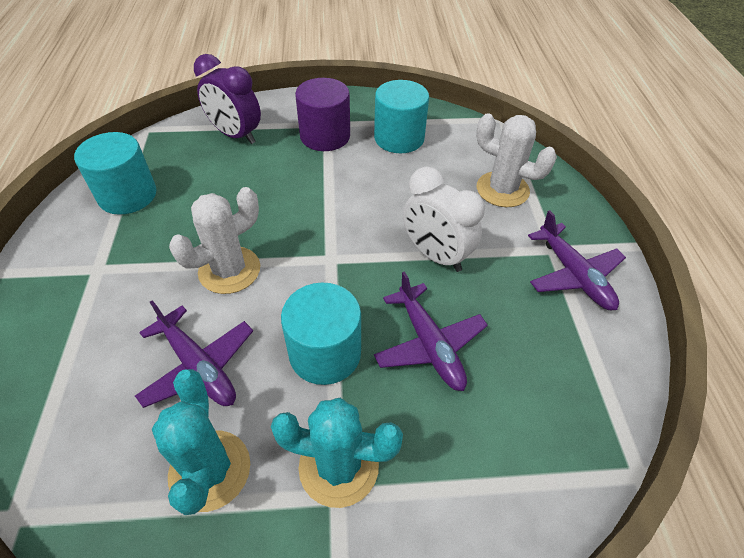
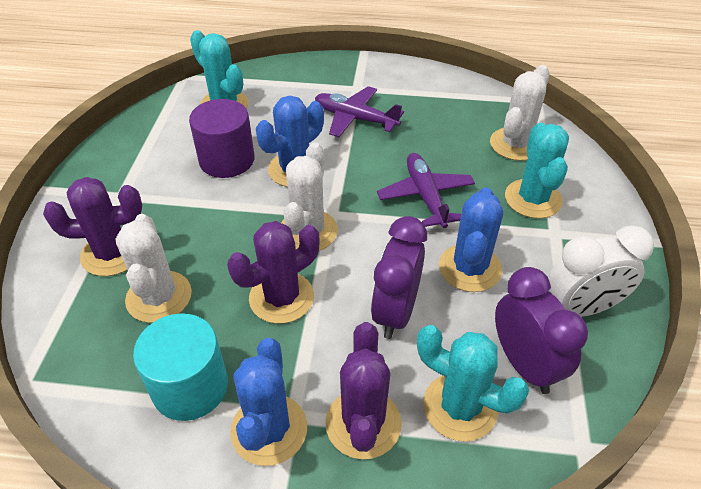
blue cactus: 0 -> 3
purple cactus: 0 -> 3
purple clock: 1 -> 2
purple plane: 3 -> 2
turquoise cactus: 2 -> 3
turquoise cylinder: 3 -> 1
white cactus: 2 -> 3

